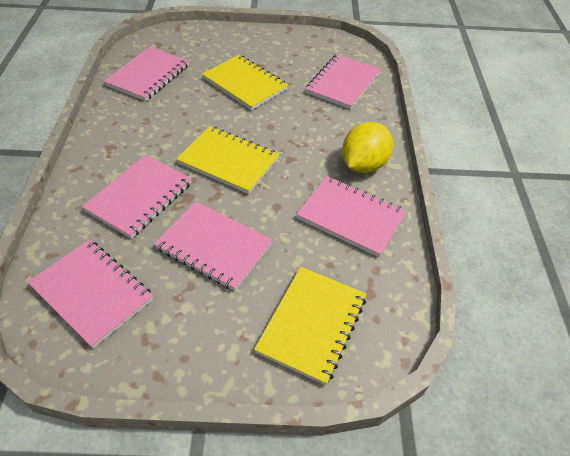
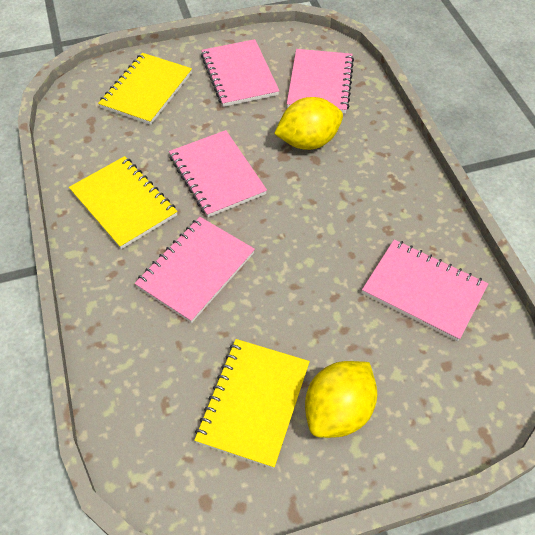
pink notebook: 6 -> 5
yellow lemon: 1 -> 2

